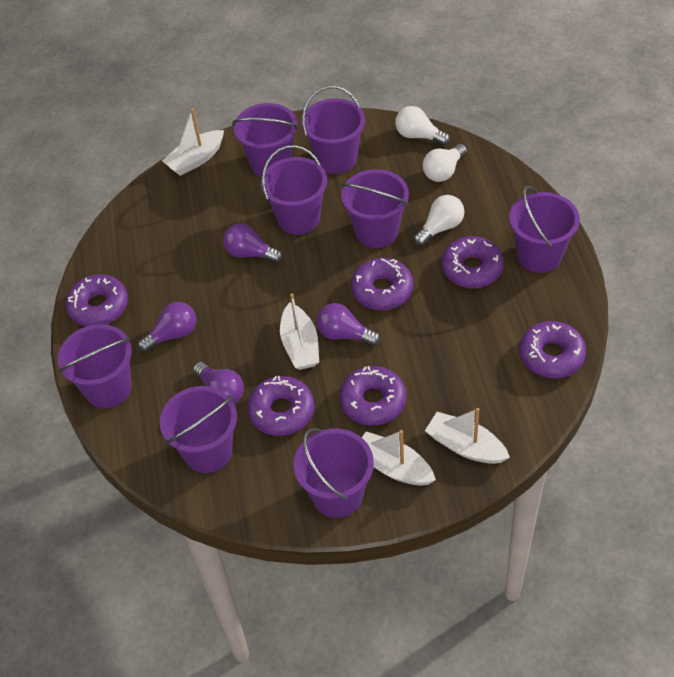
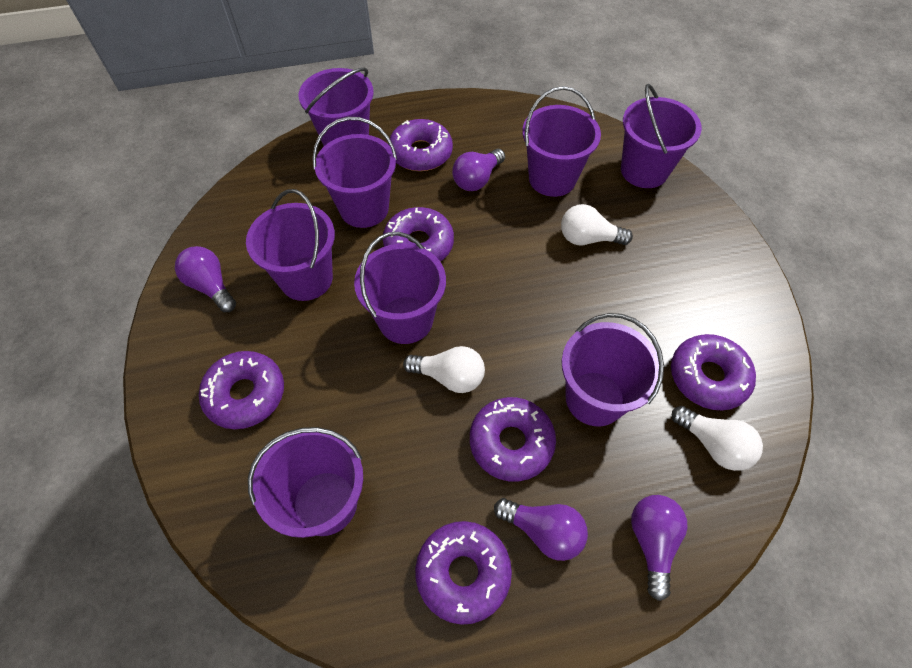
white boat: 4 -> 0

